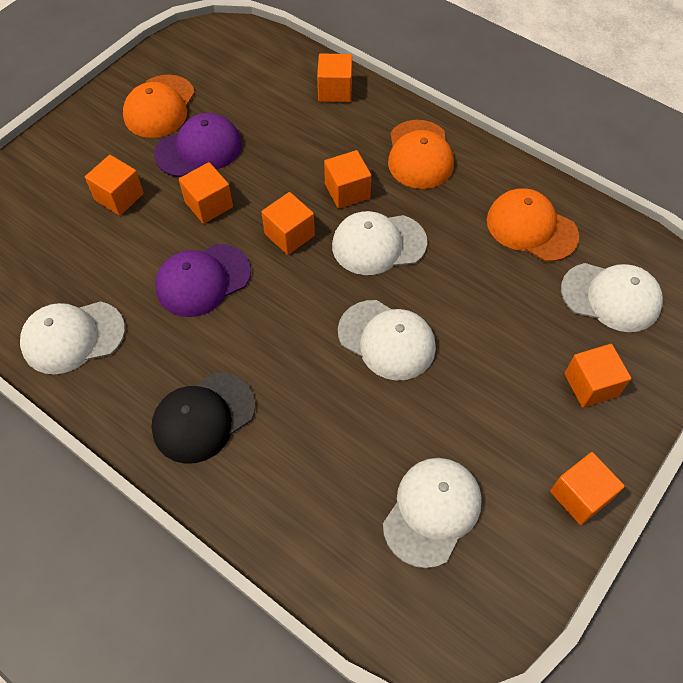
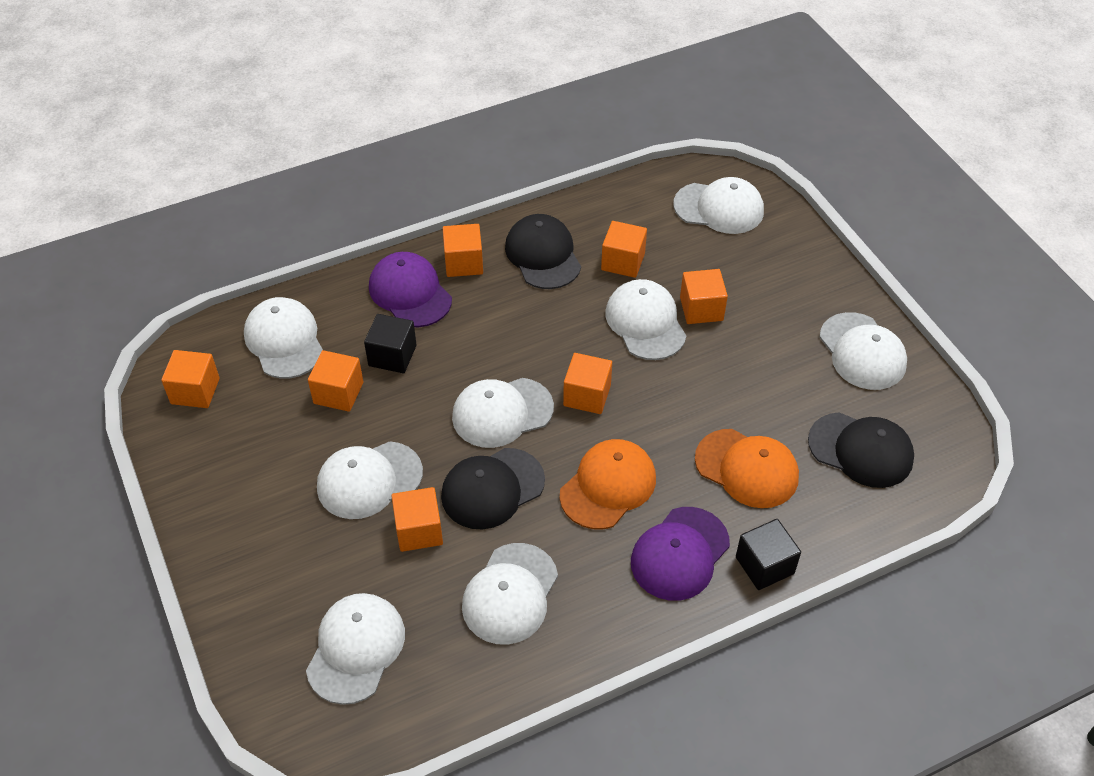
black cap: 1 -> 3
black cube: 0 -> 2
orange cap: 3 -> 2
white cap: 5 -> 8

